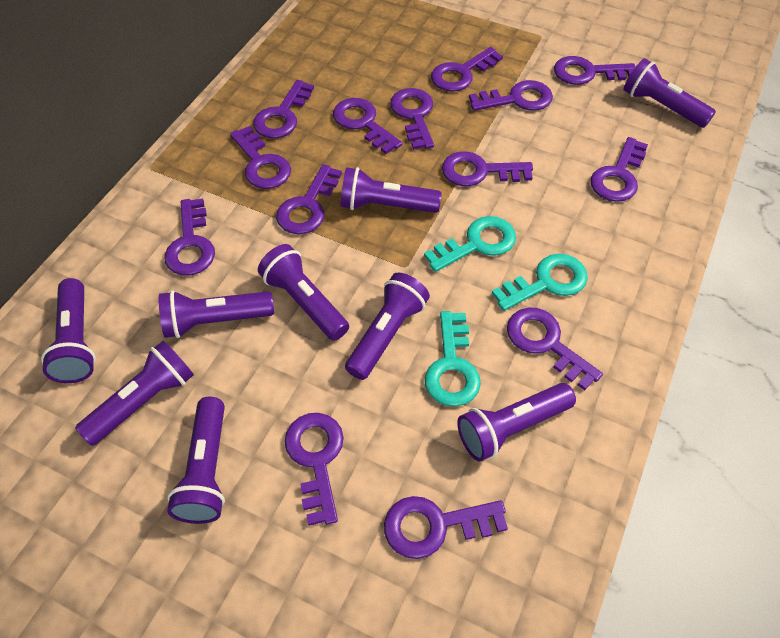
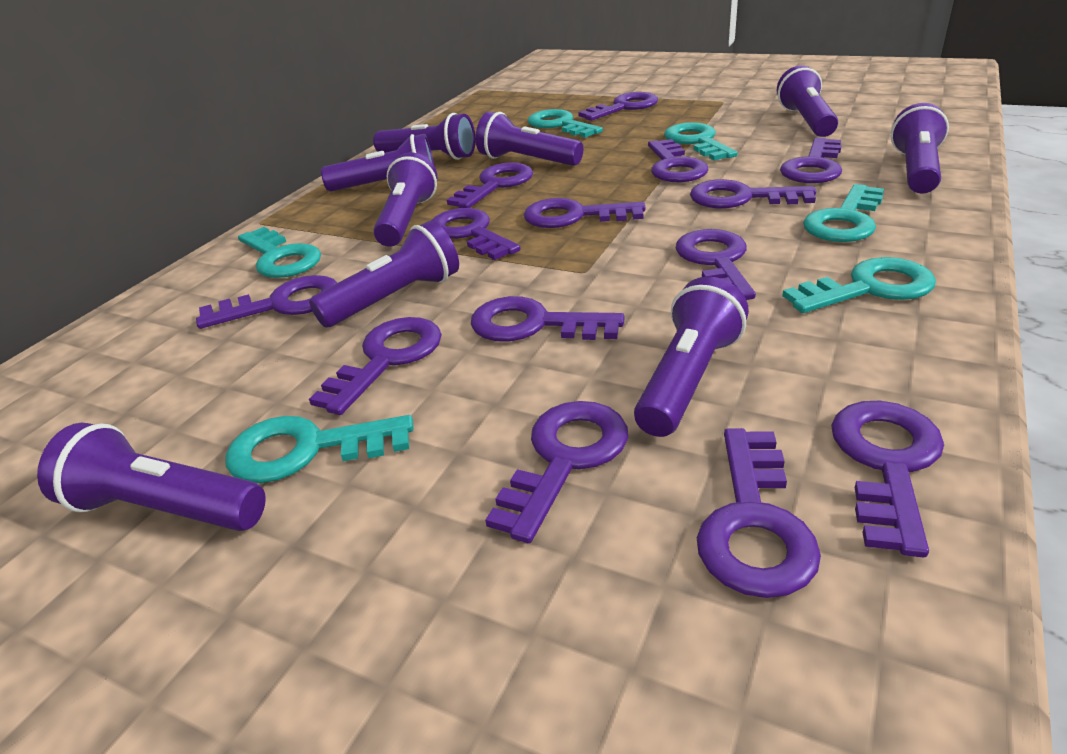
turquoise key: 3 -> 6

